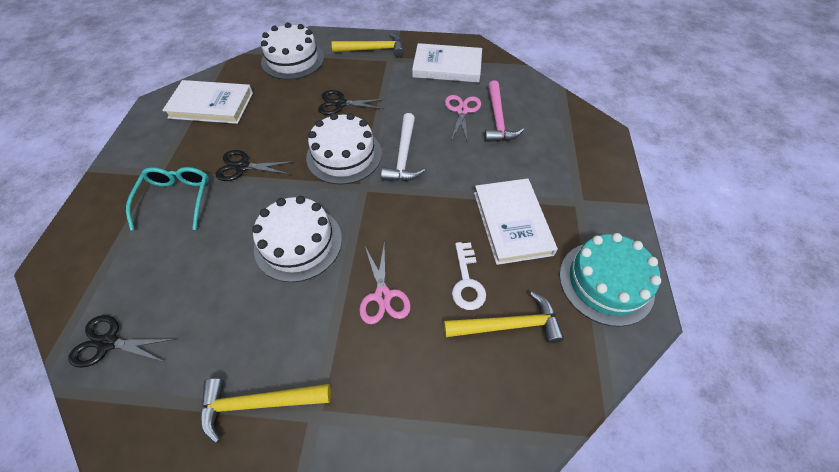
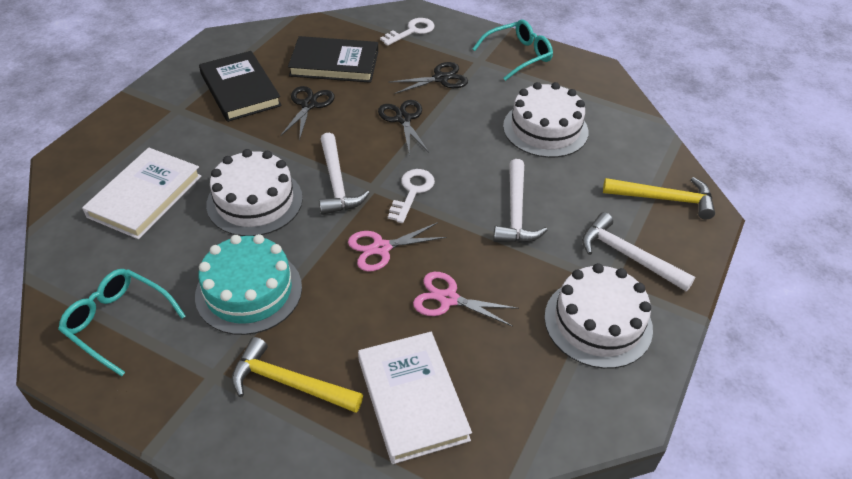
black book: 0 -> 2
pink hammer: 1 -> 0
turquoise glasses: 1 -> 2
white book: 3 -> 2
white hammer: 1 -> 3
white key: 1 -> 2
yellow hammer: 3 -> 2

